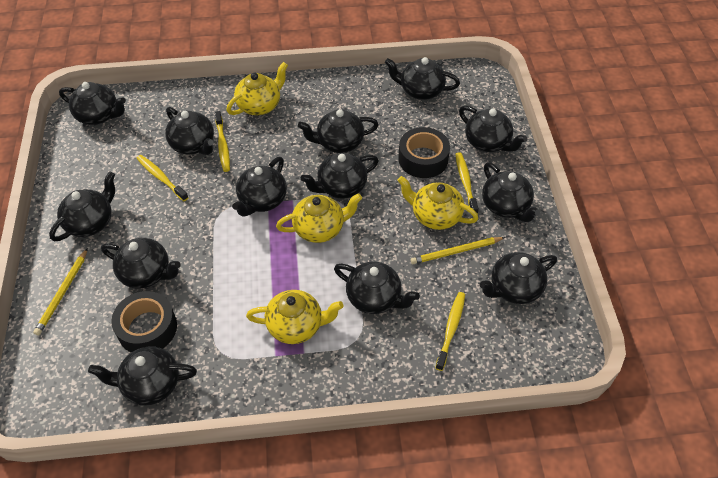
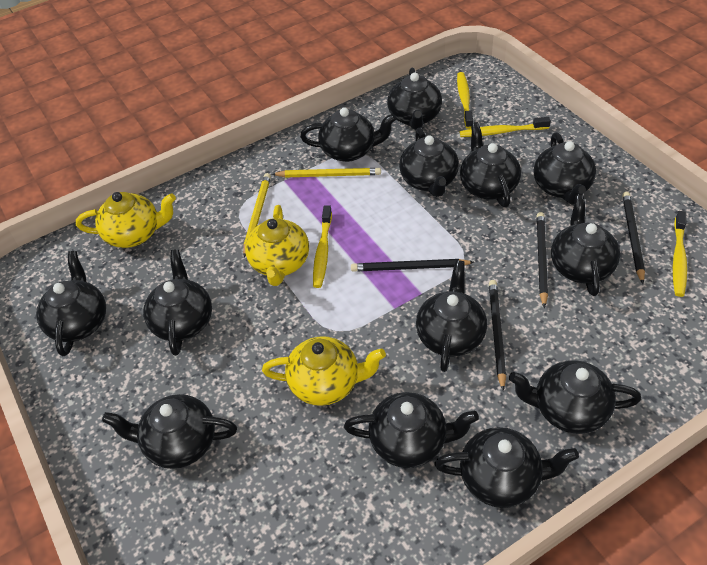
black pencil: 0 -> 4
black tape: 2 -> 0
yellow teapot: 4 -> 3

